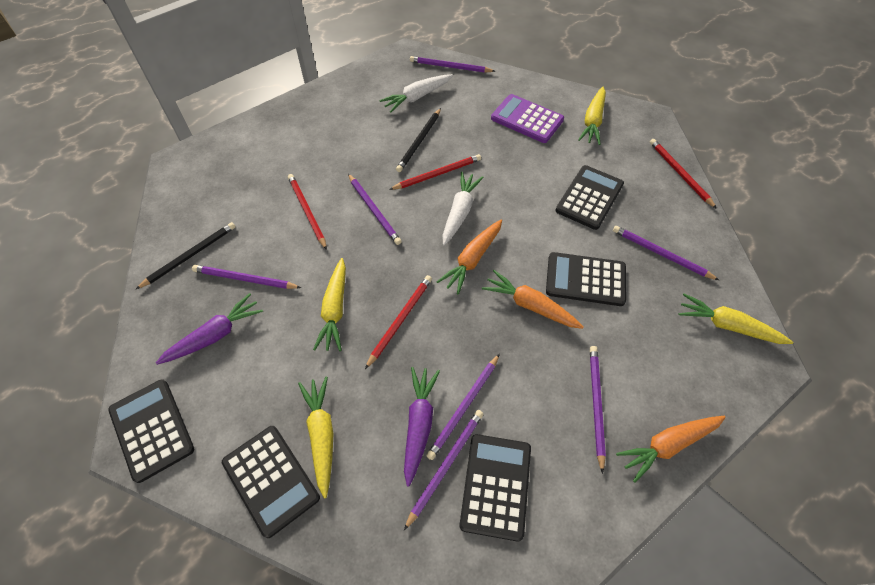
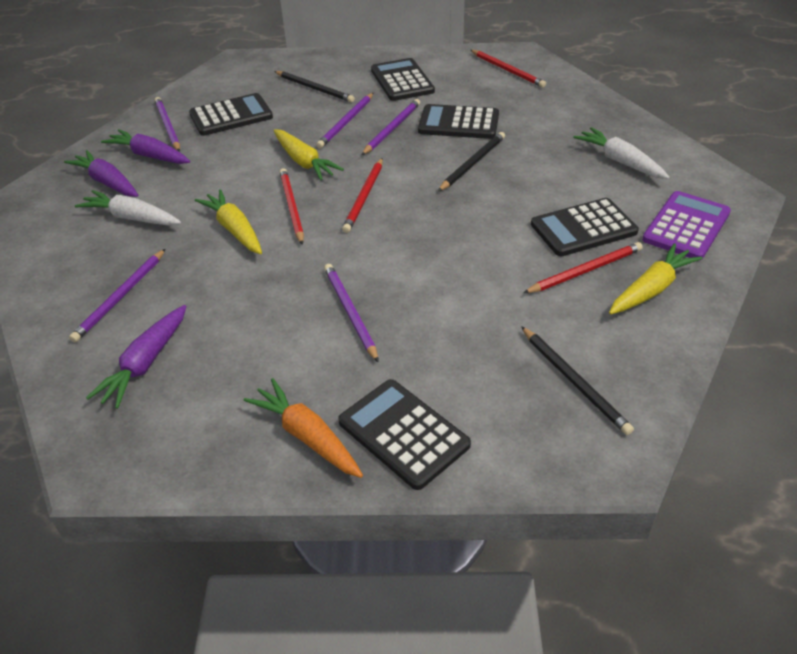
black pencil: 2 -> 3
orange carrot: 3 -> 1
purple carrot: 2 -> 3
purple pencil: 7 -> 5
yellow carrot: 4 -> 3

